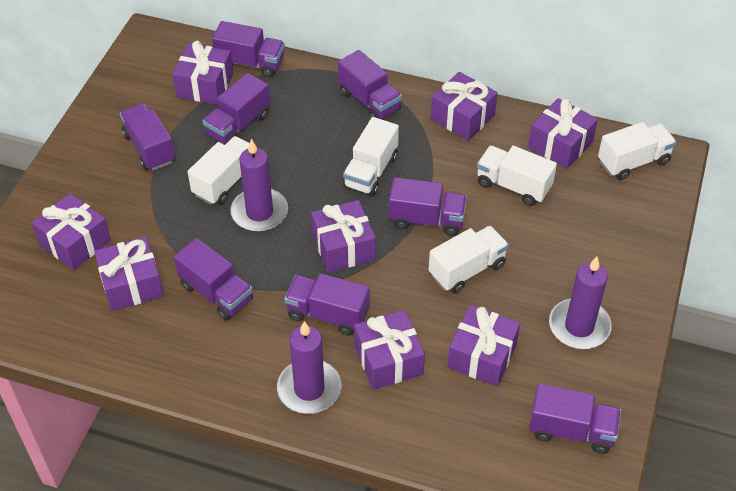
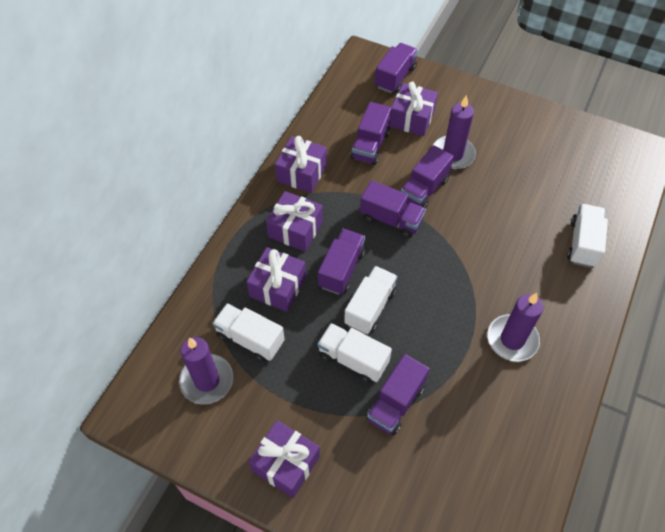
purple gift: 8 -> 5
purple truck: 8 -> 6
white truck: 5 -> 4

